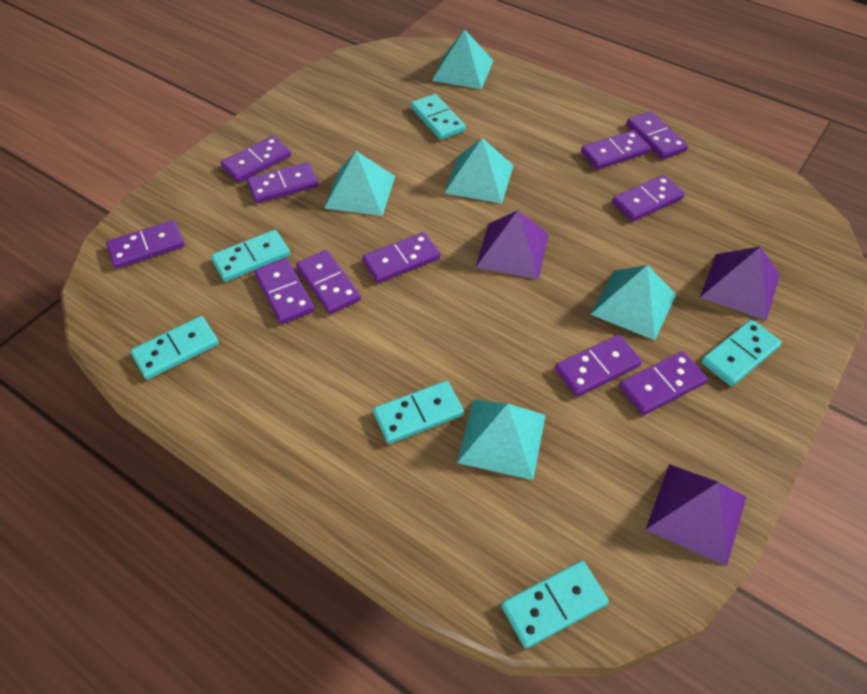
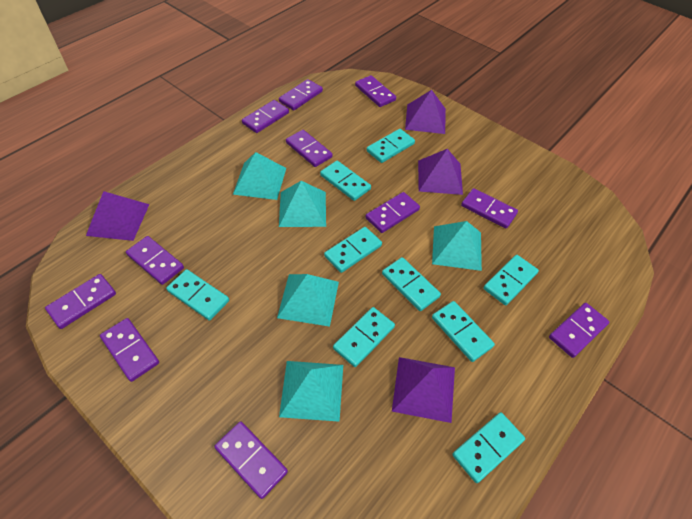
purple pyramid: 3 -> 4
turquoise domino: 6 -> 9

